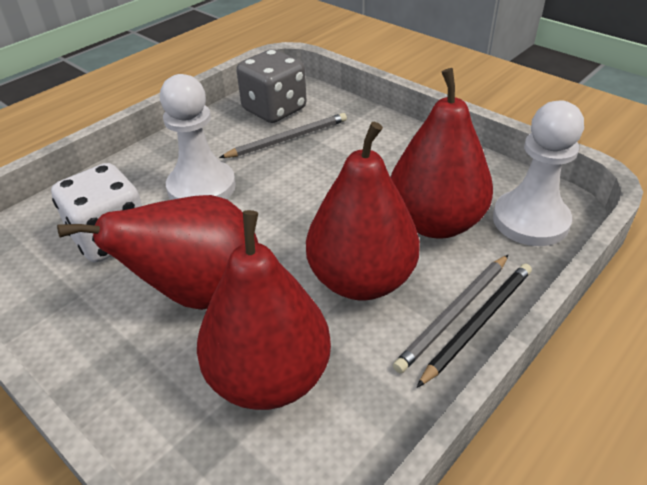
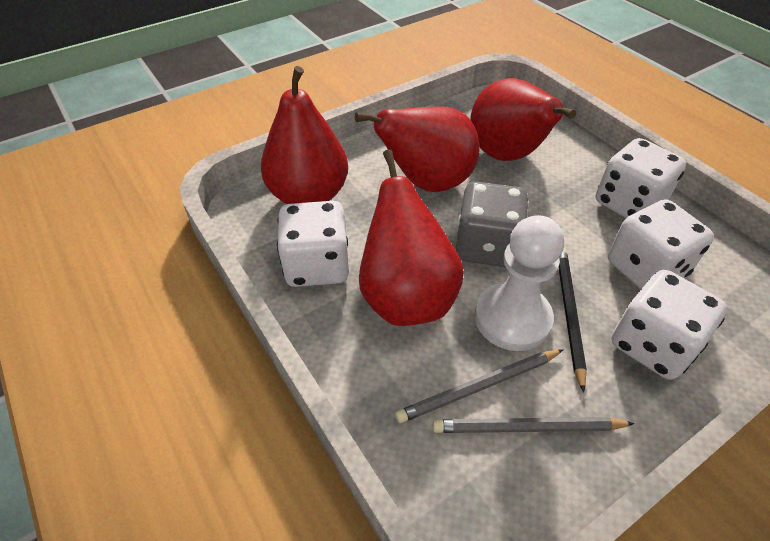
white dice: 1 -> 4
white pawn: 2 -> 1

